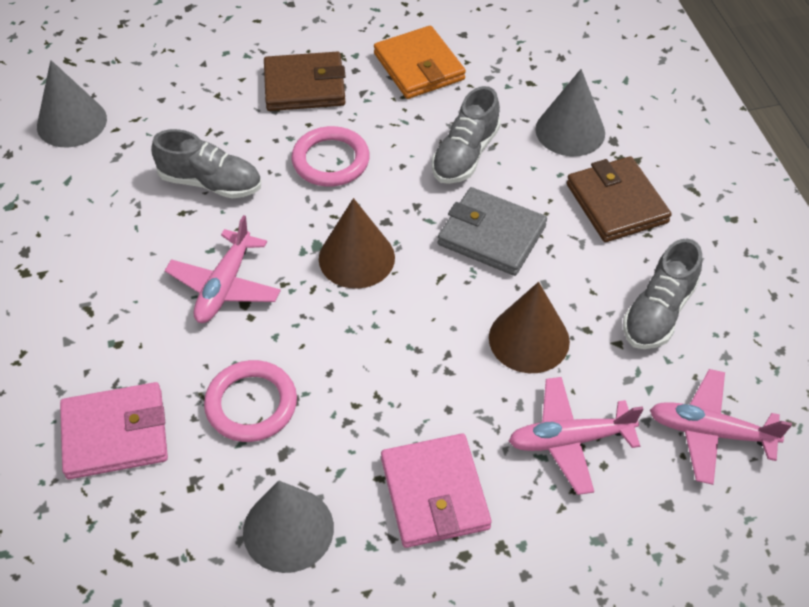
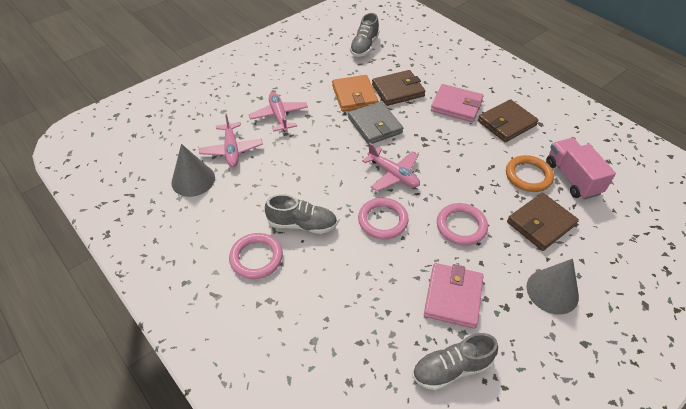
brown cone: 2 -> 0
brown wallet: 2 -> 3
grey cone: 3 -> 2
orange ring: 0 -> 1
pink ring: 2 -> 3
pink truck: 0 -> 1

